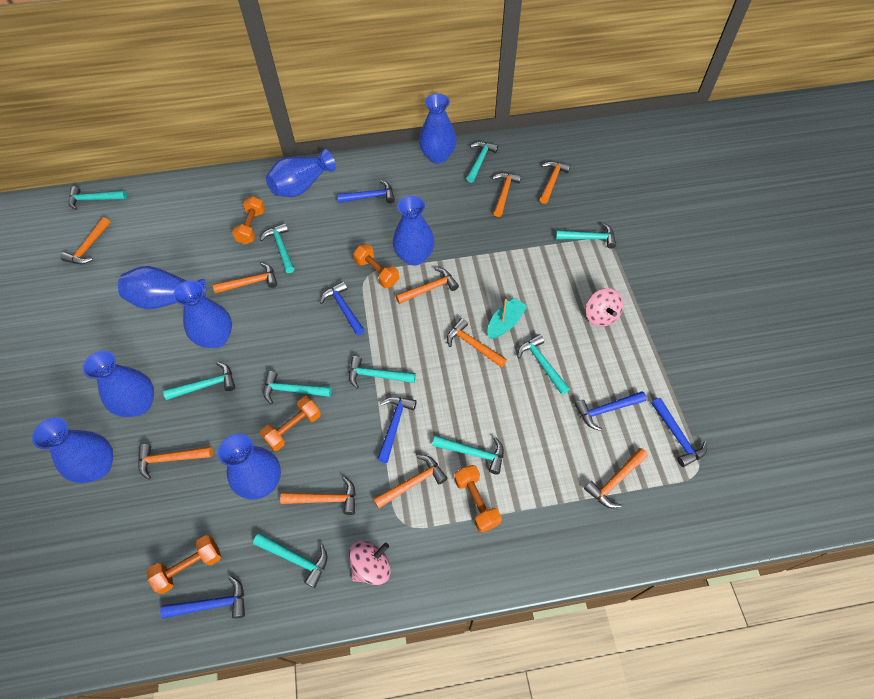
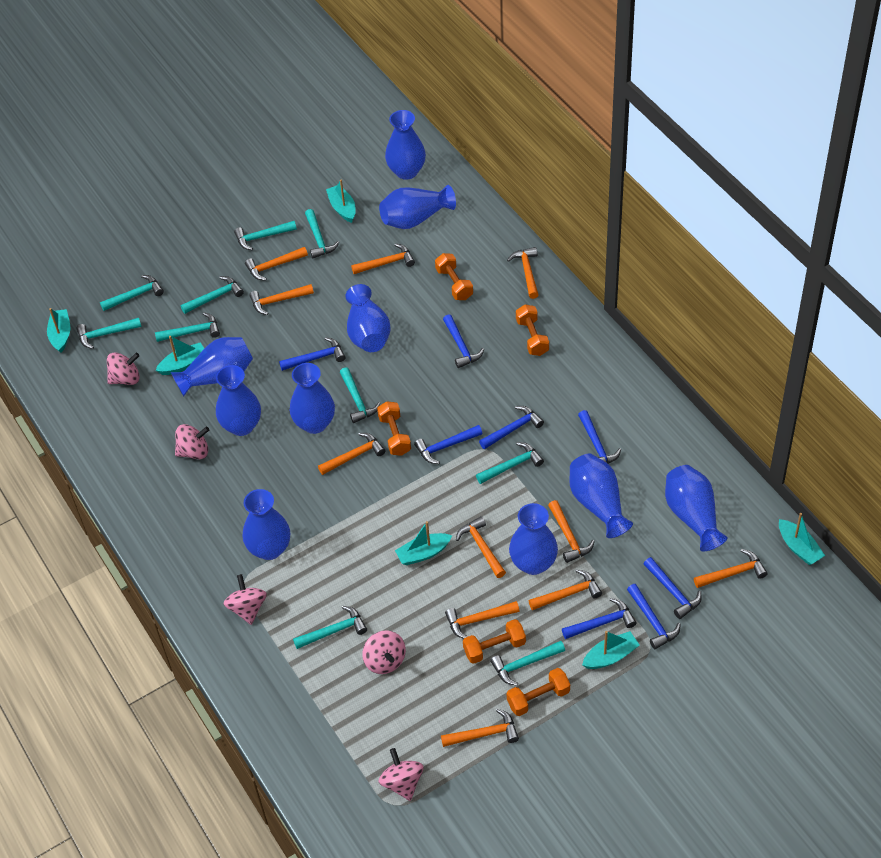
blue hammer: 6 -> 8
blue vase: 8 -> 10
orange hammer: 10 -> 11
pink spinning top: 2 -> 5
turquoise boat: 1 -> 6

